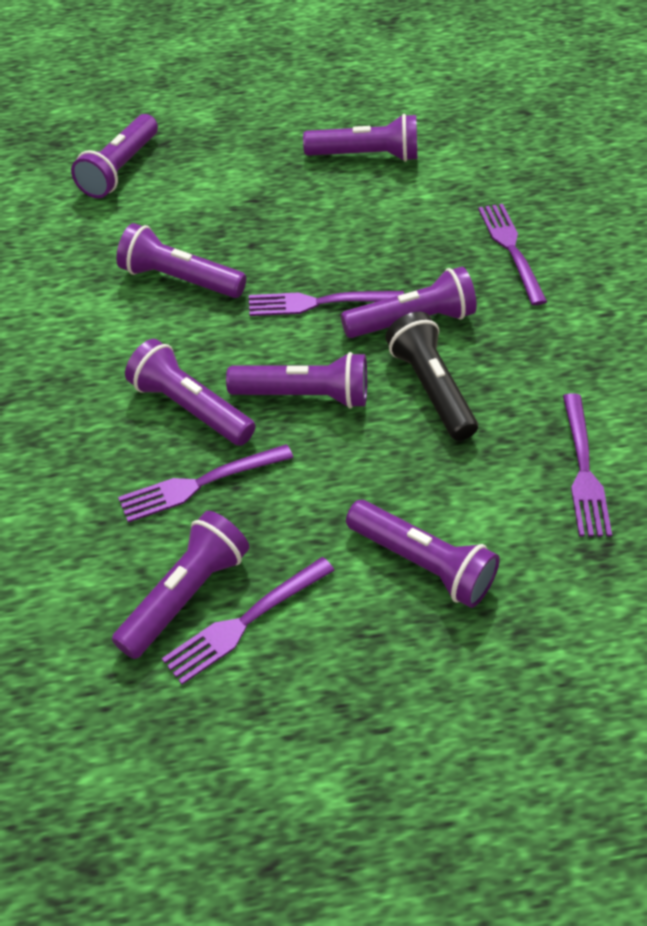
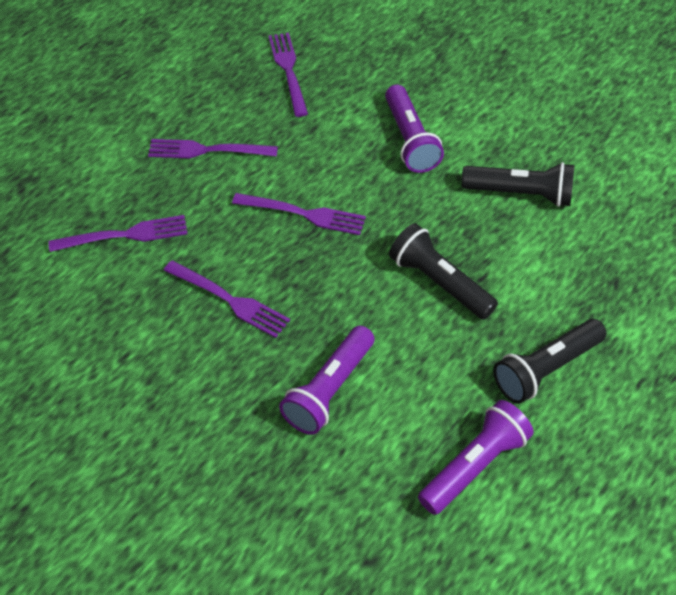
black flashlight: 1 -> 3
purple flashlight: 8 -> 3

